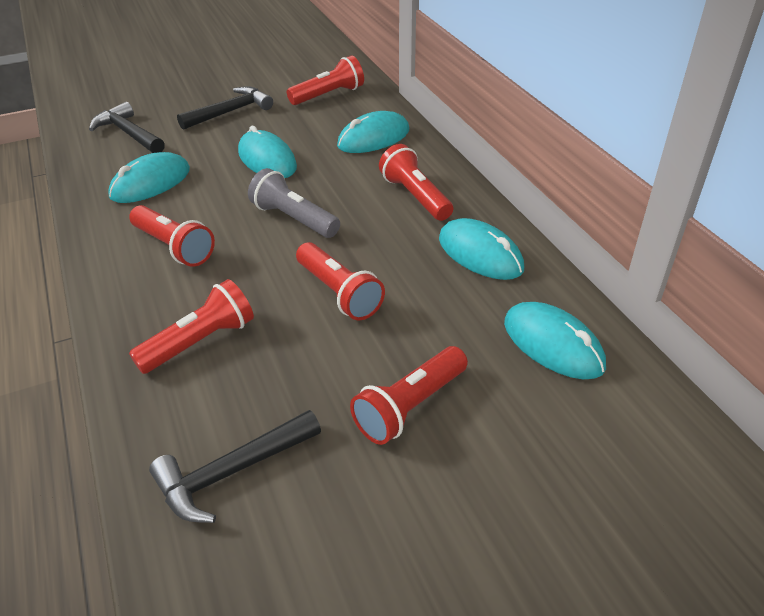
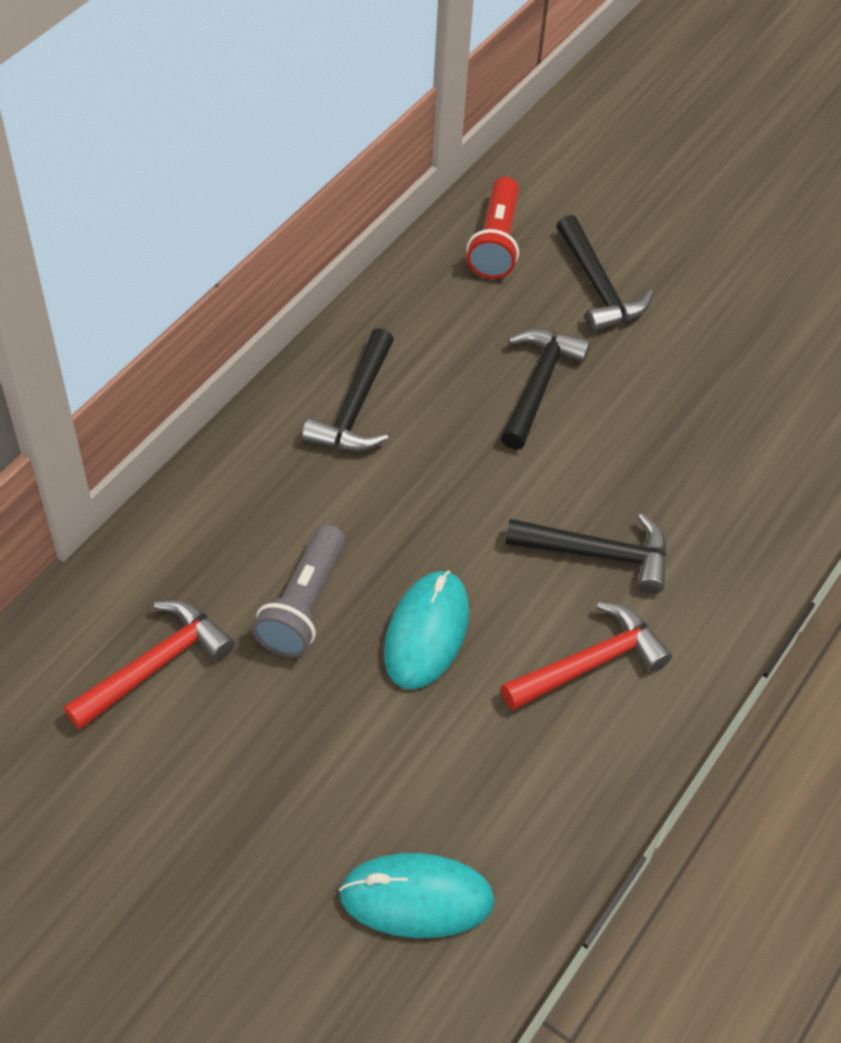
black hammer: 3 -> 4
red flashlight: 6 -> 1
red hammer: 0 -> 2
turquoise mouse: 5 -> 2

